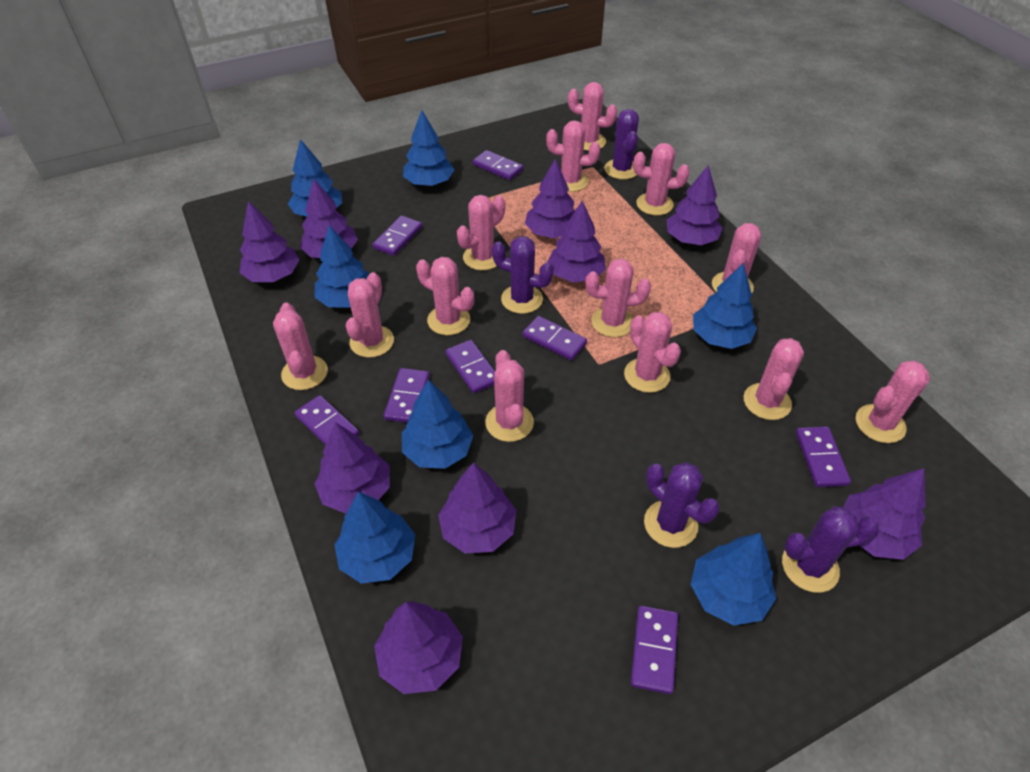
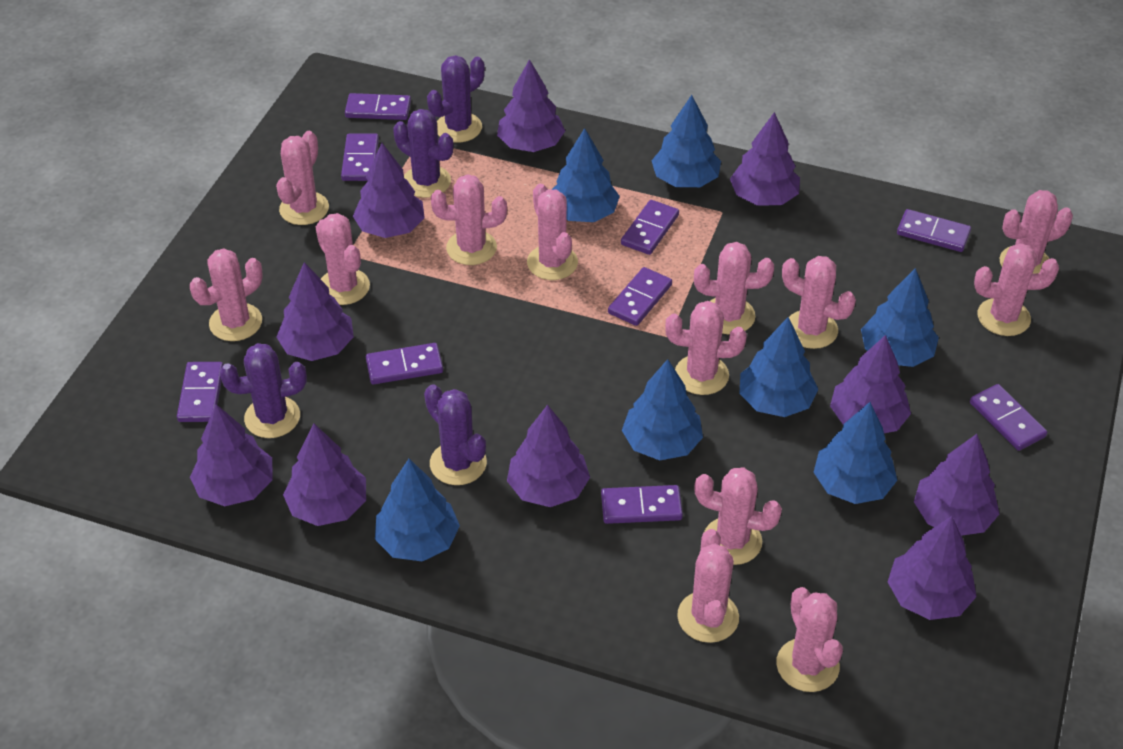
purple domino: 8 -> 9
purple tree: 9 -> 10

